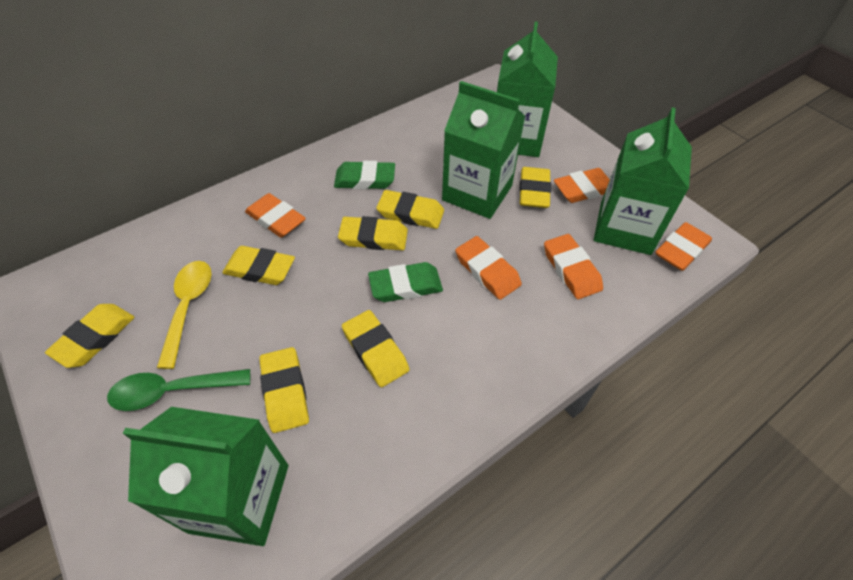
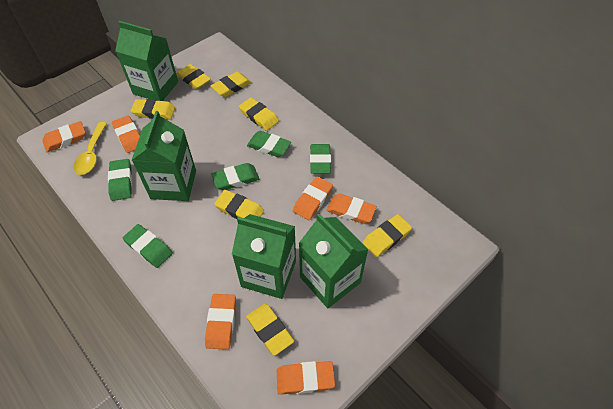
green eraser: 2 -> 5
green spoon: 1 -> 0
orange eraser: 5 -> 6

